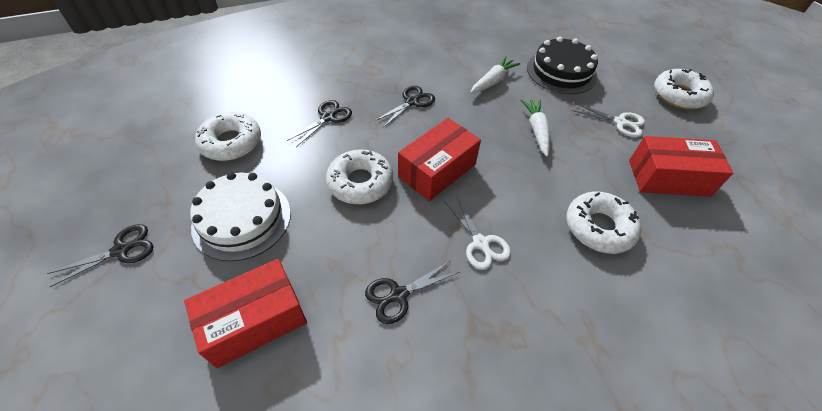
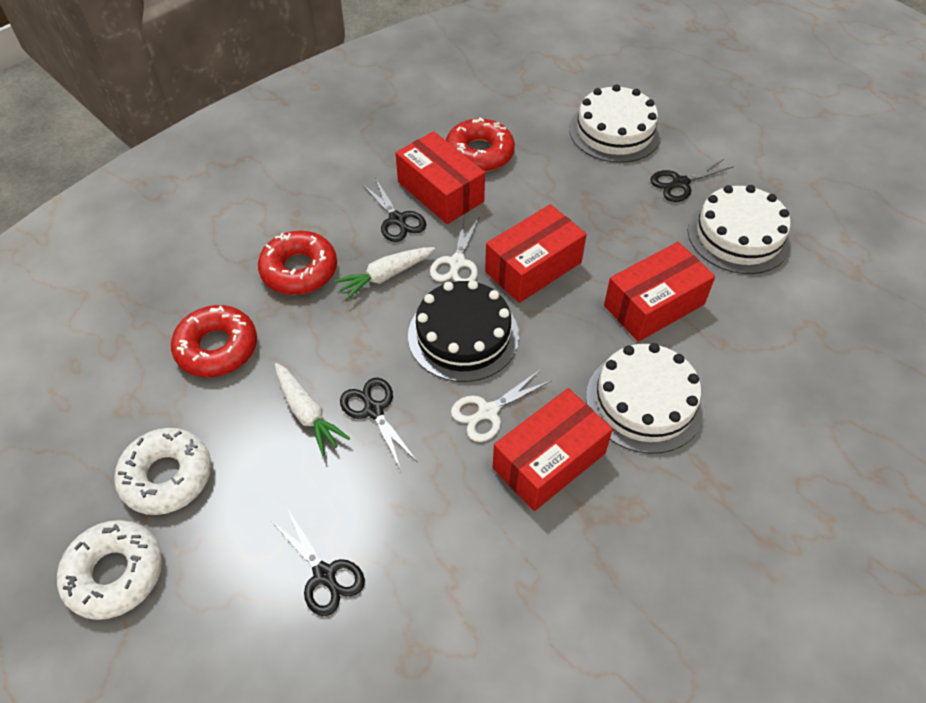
red box: 3 -> 4
red donut: 0 -> 3
white cake: 1 -> 3
white donut: 4 -> 2

